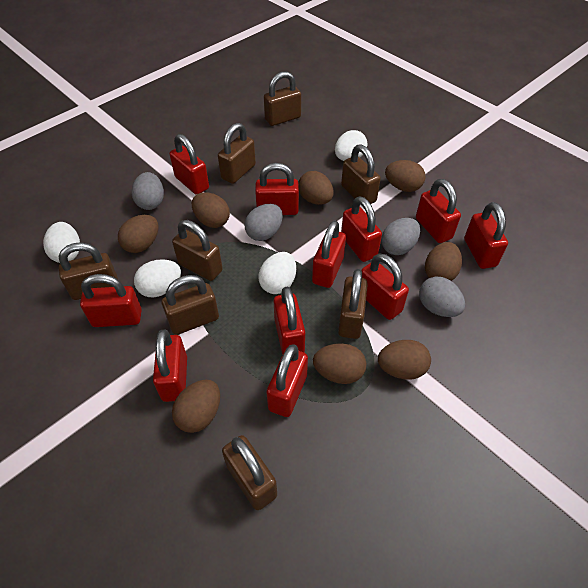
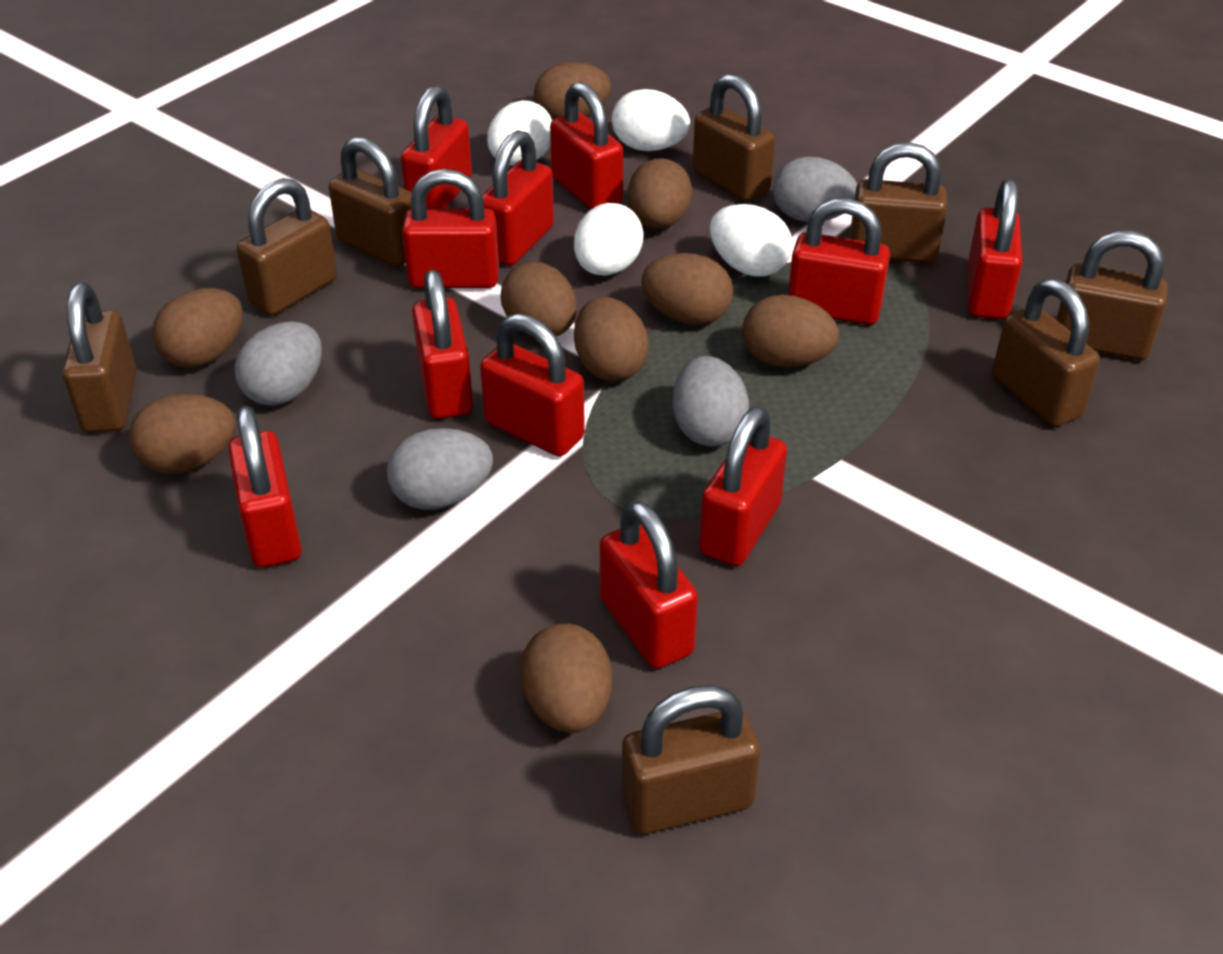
brown egg: 8 -> 9

